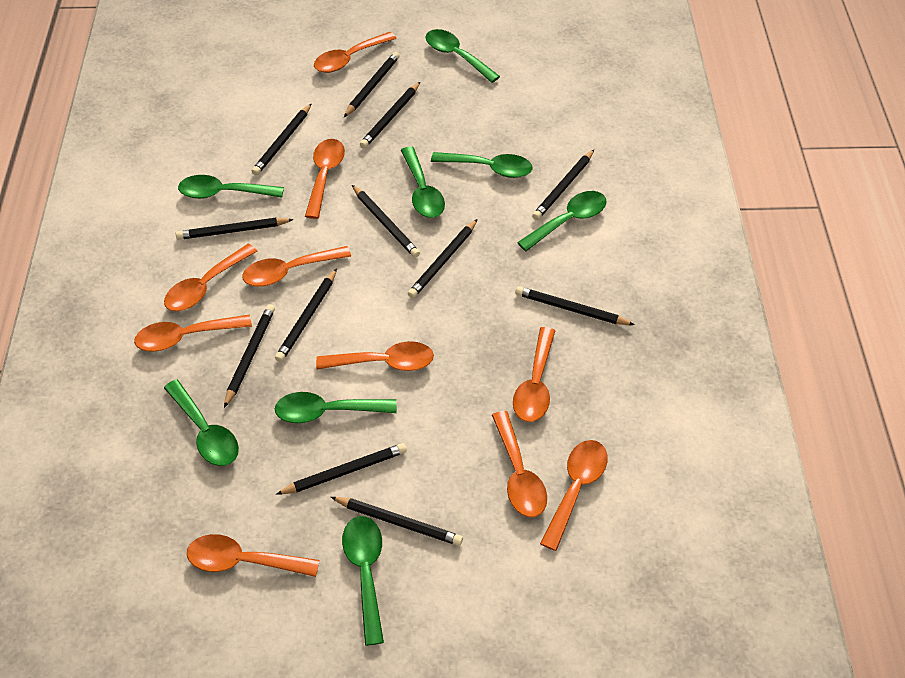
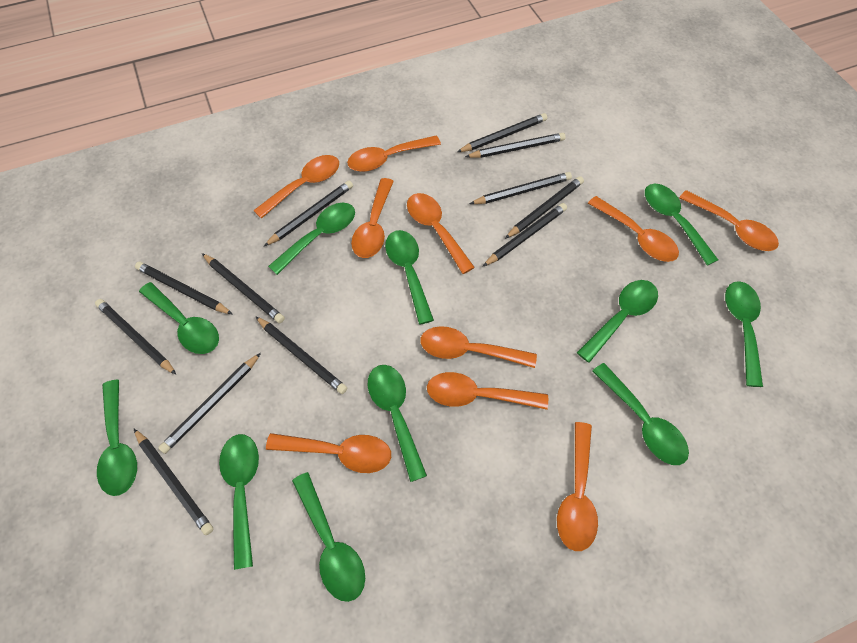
green spoon: 8 -> 11

